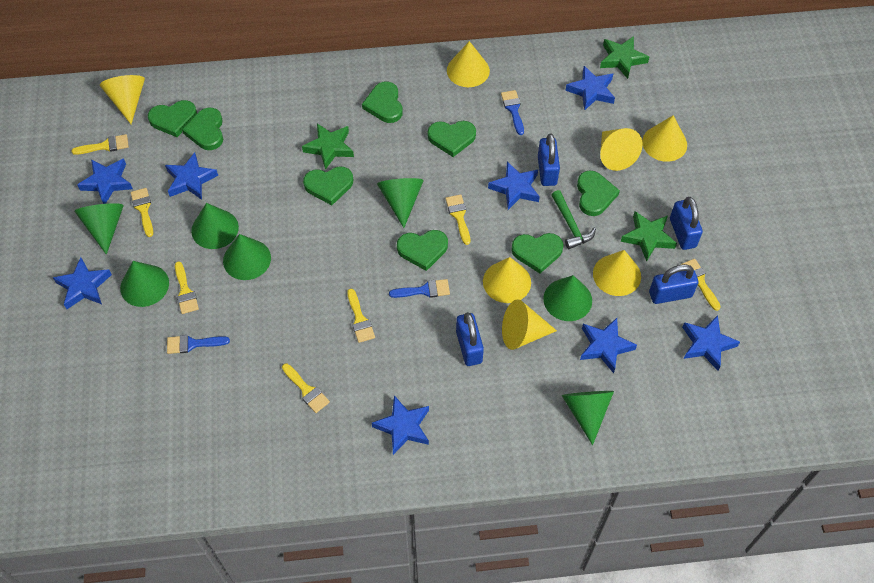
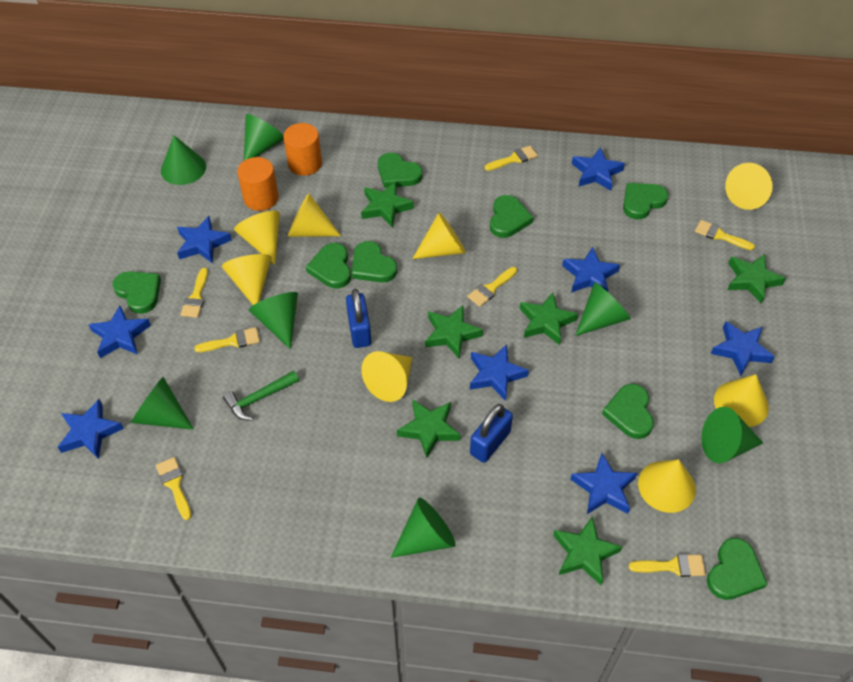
blue brush: 3 -> 0
blue padlock: 4 -> 2
green star: 3 -> 6
orange cylinder: 0 -> 2
yellow cone: 7 -> 8

